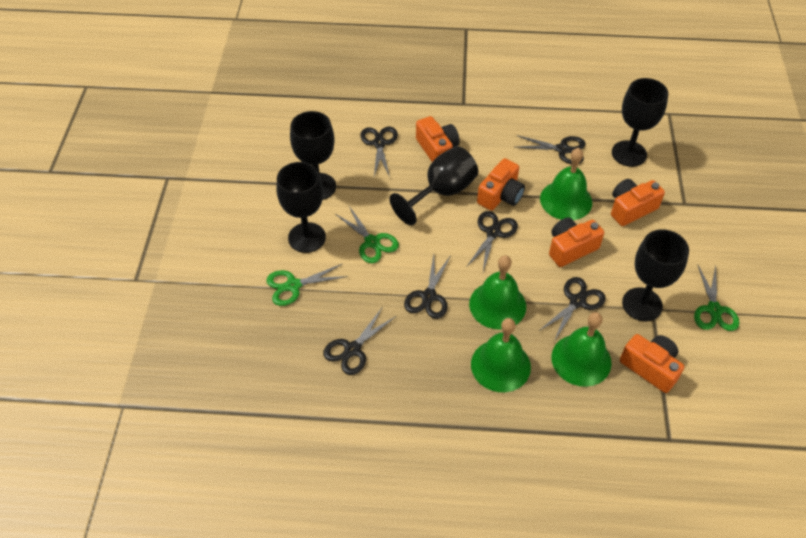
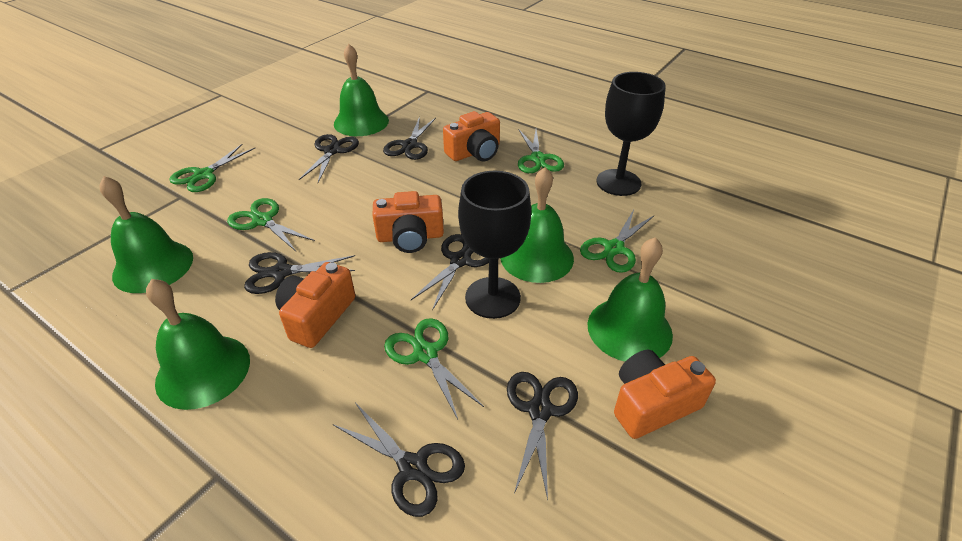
black goblet: 5 -> 2
green bell: 4 -> 5
green scissors: 3 -> 5
orange camera: 5 -> 4

